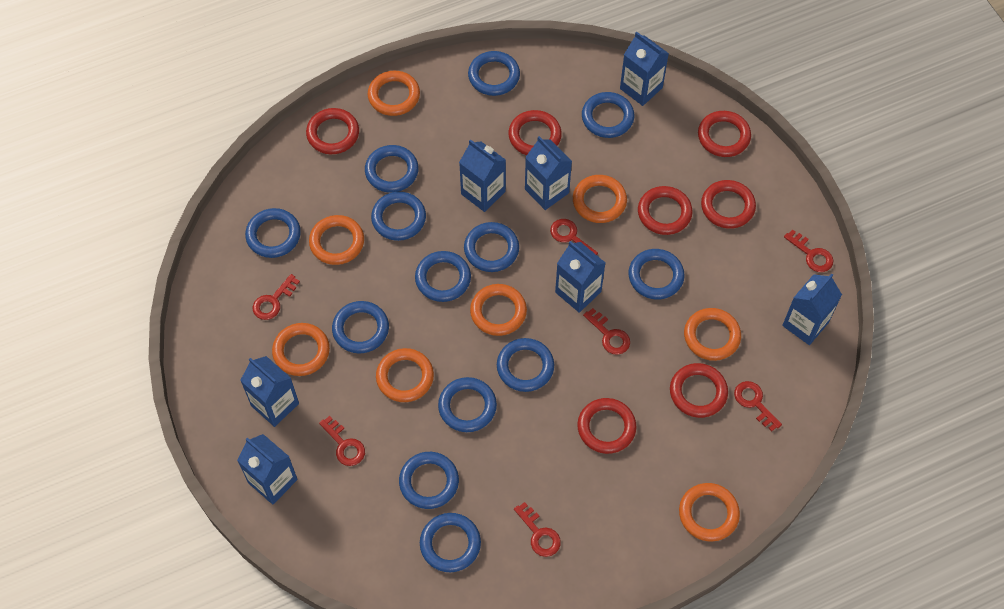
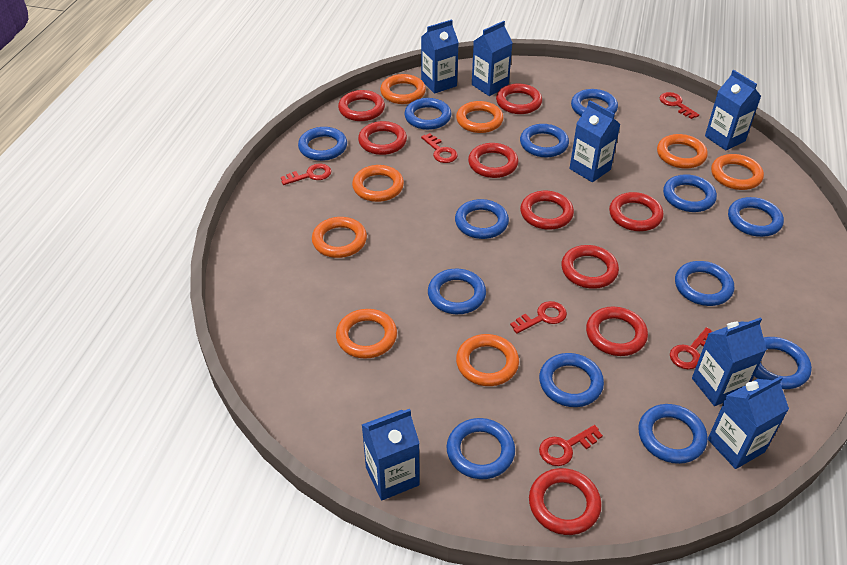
red key: 7 -> 6
red ring: 7 -> 9

